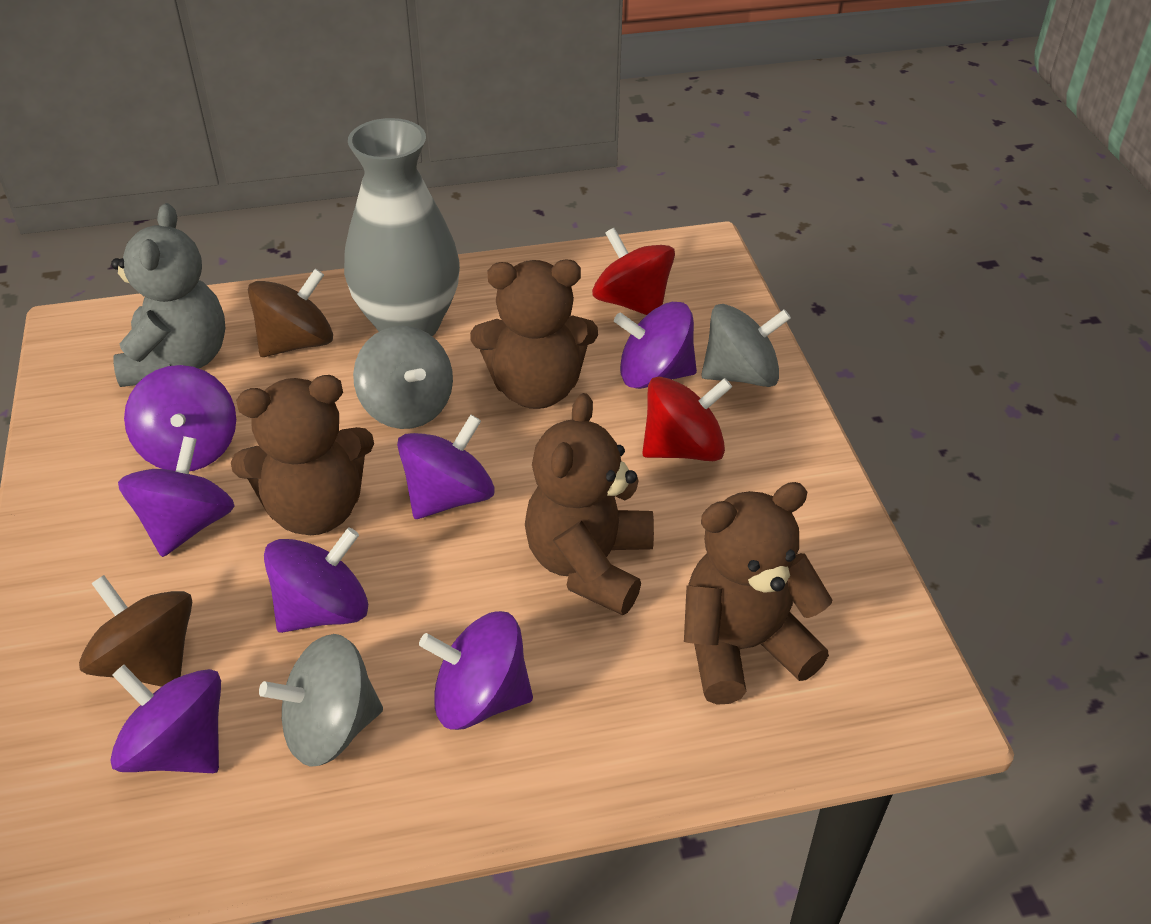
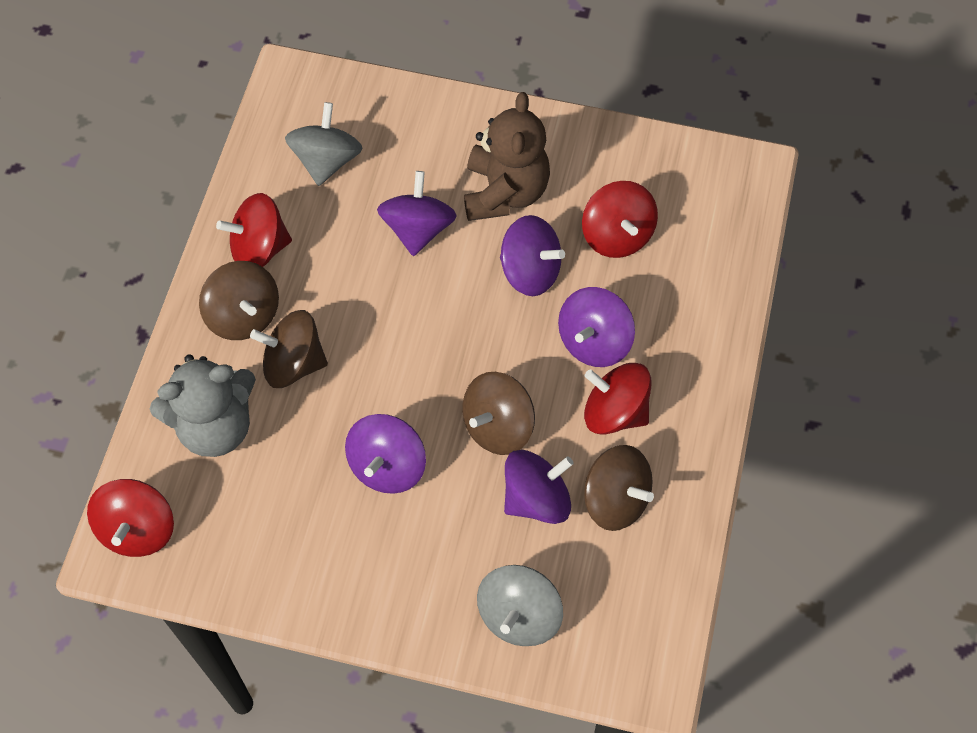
brown spinning top: 2 -> 4
brown teddy bear: 4 -> 1
grey spinning top: 3 -> 2
grey vase: 1 -> 0
purple spinning top: 7 -> 5
red spinning top: 2 -> 4

